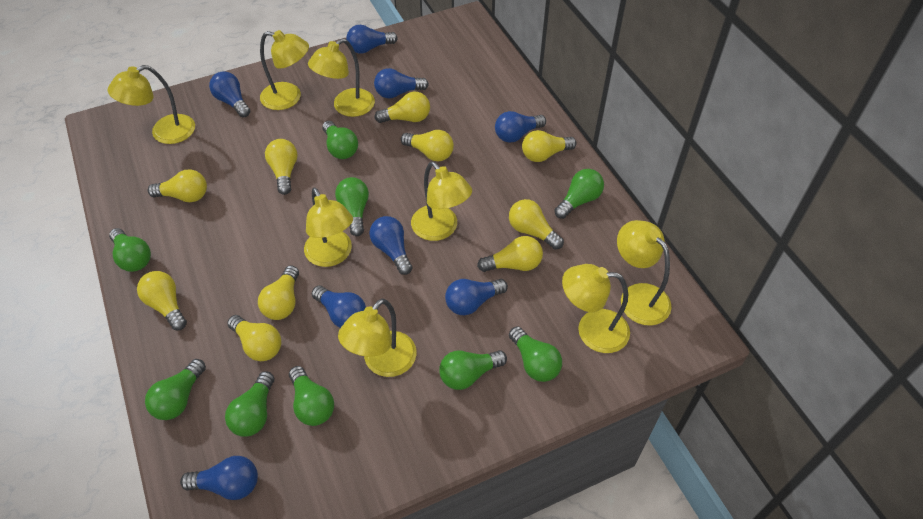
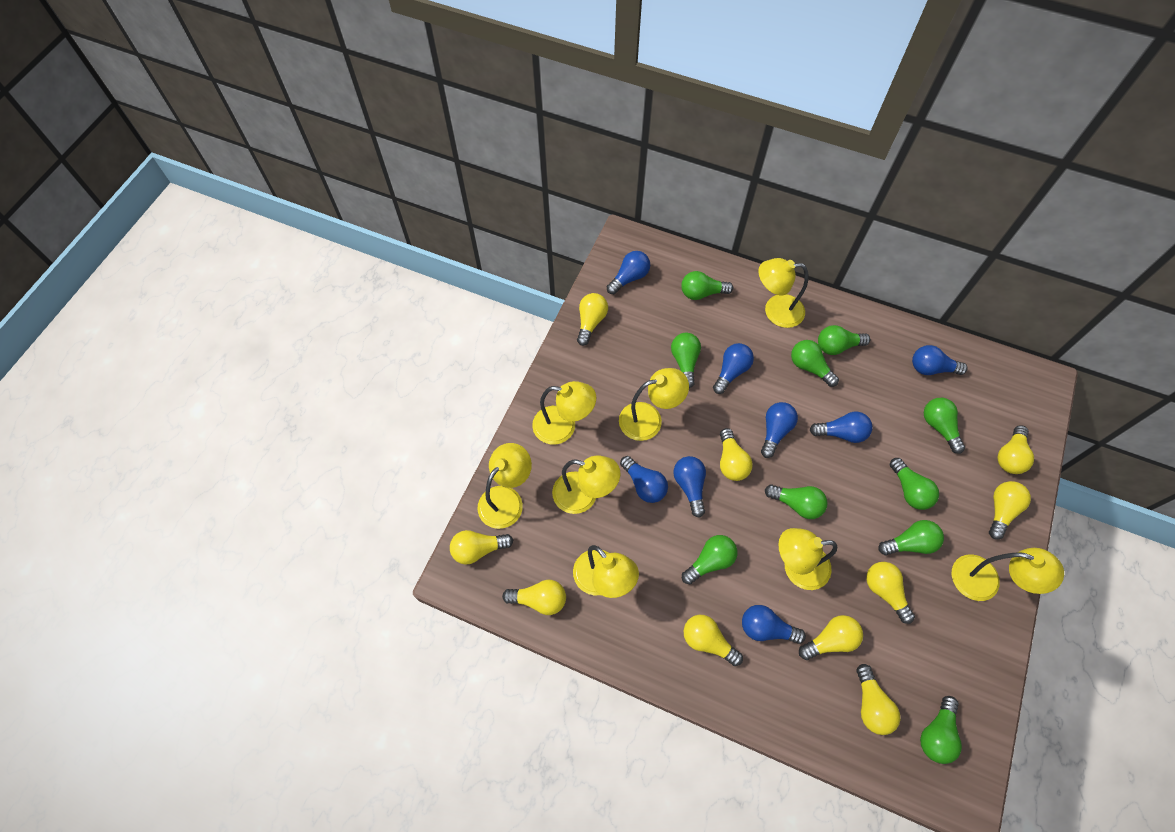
green light bulb: 9 -> 10

